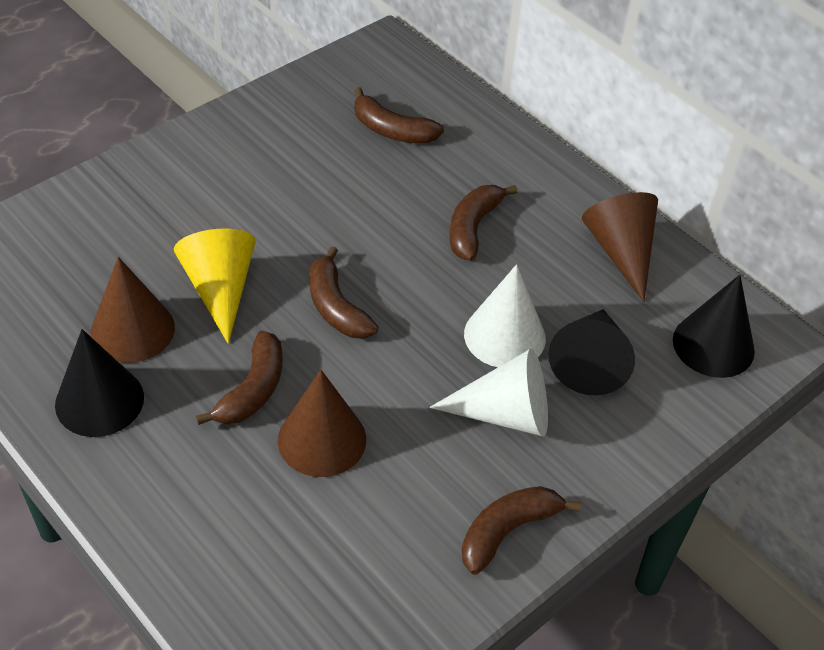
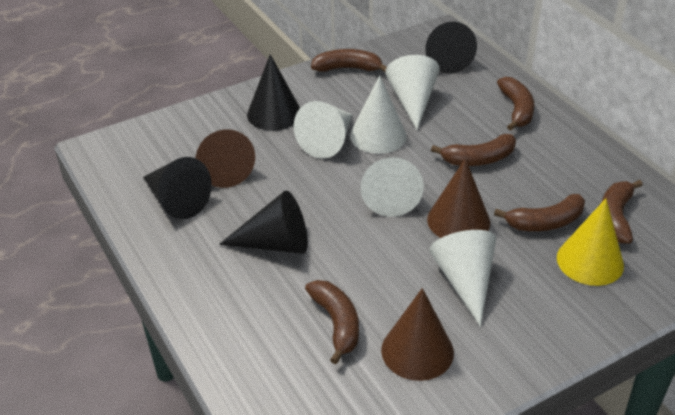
black cone: 3 -> 4
brown banana: 5 -> 6
white cone: 2 -> 5

